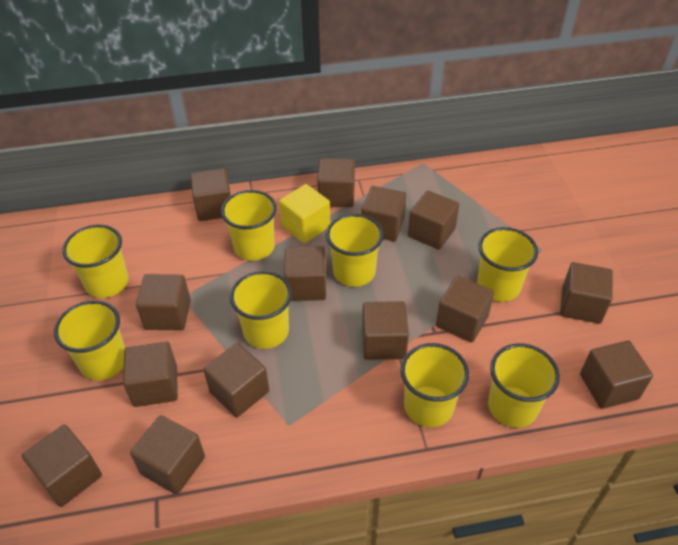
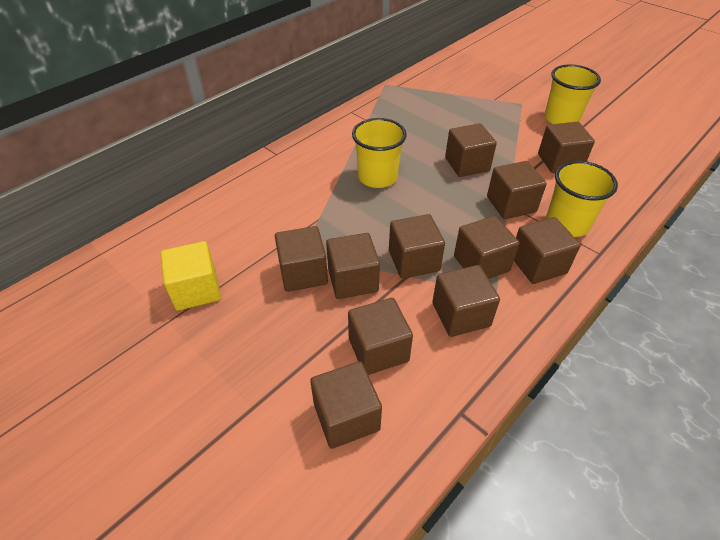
brown cube: 14 -> 11
yellow cup: 8 -> 3

